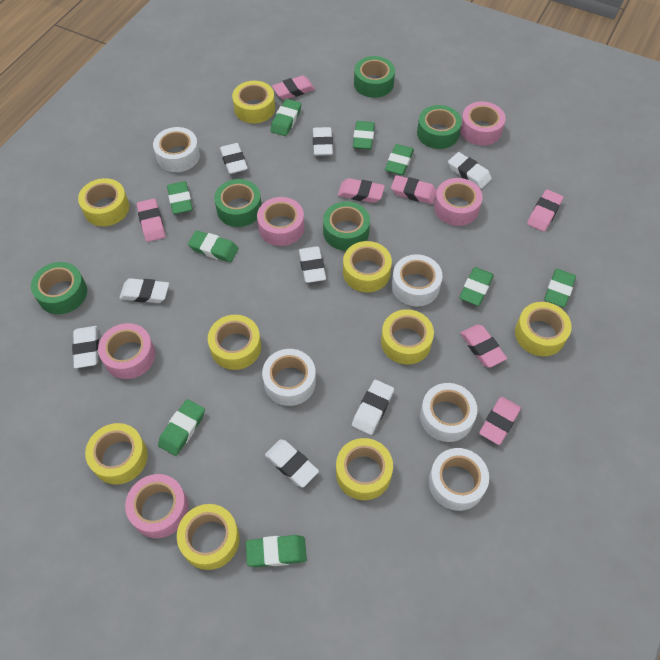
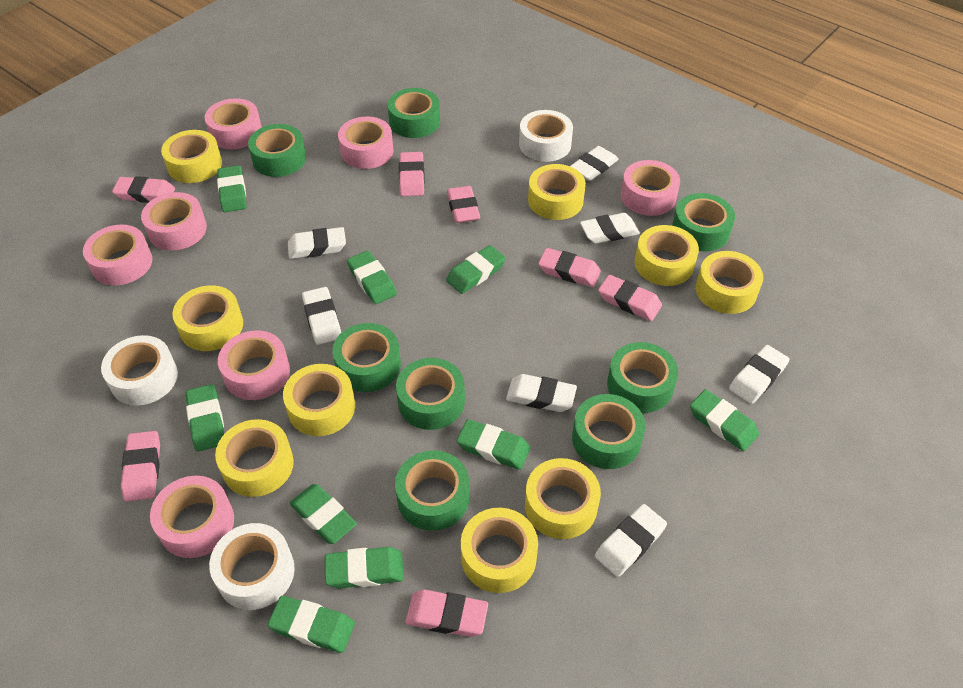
green tape: 5 -> 8
pink tape: 5 -> 7
white eraser: 8 -> 7
white tape: 5 -> 3

